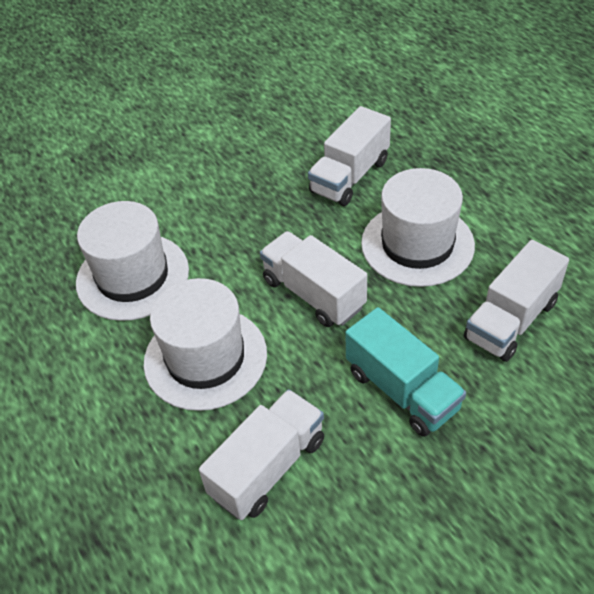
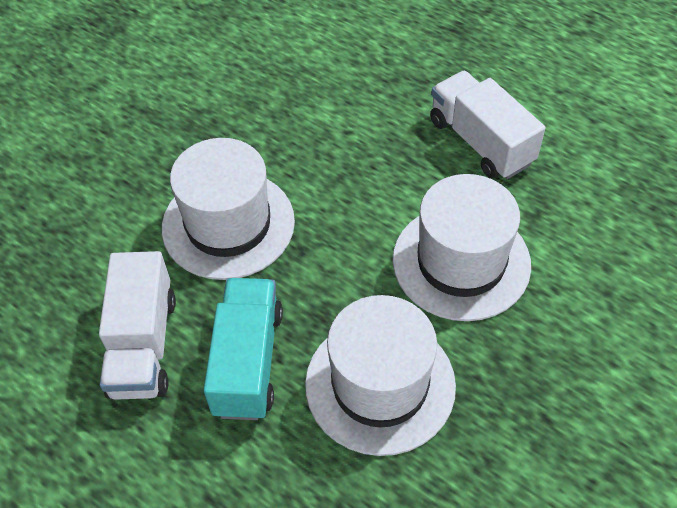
white truck: 4 -> 2

